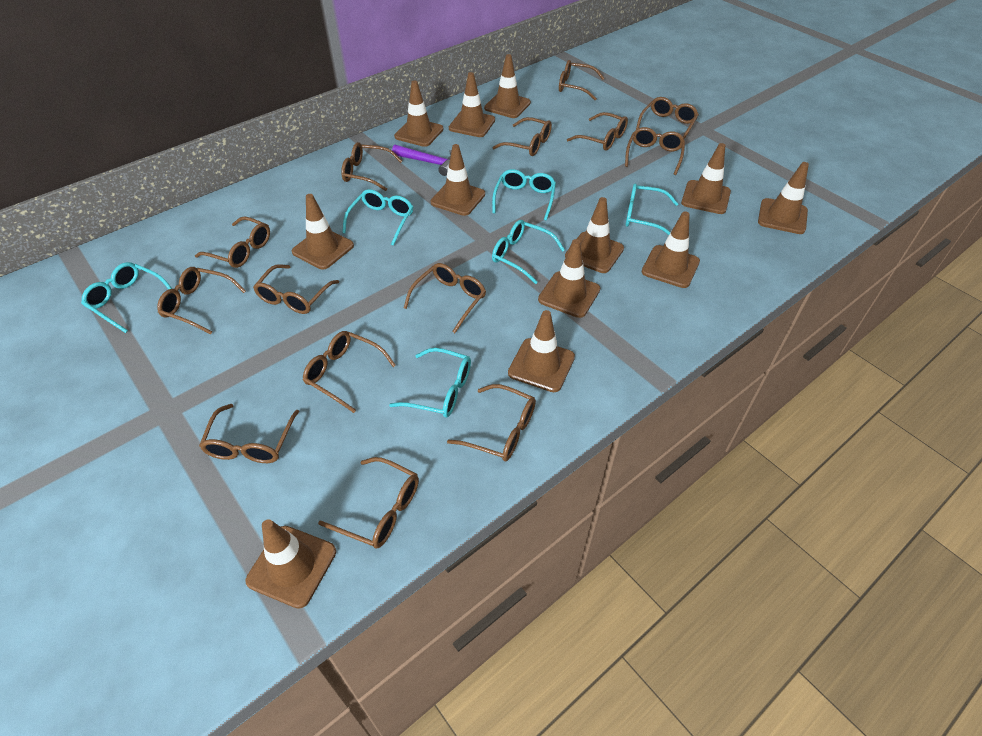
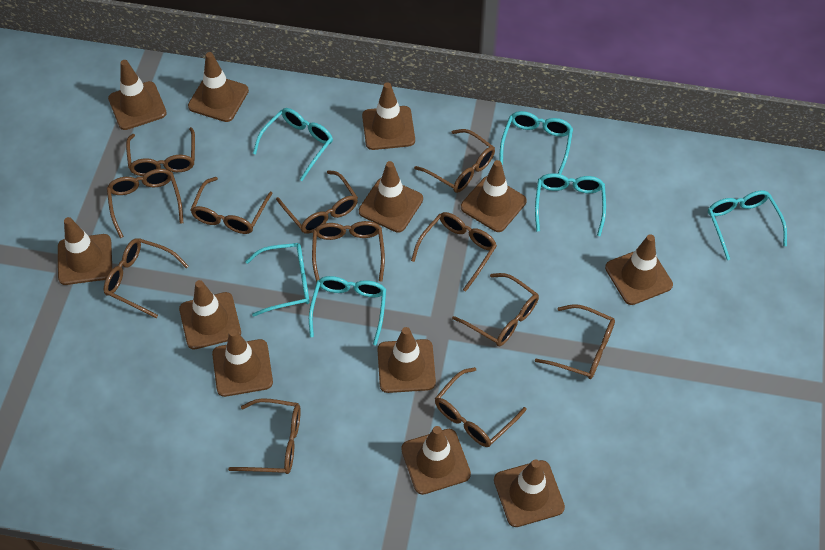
brown glasses: 14 -> 12
purple hammer: 1 -> 0

